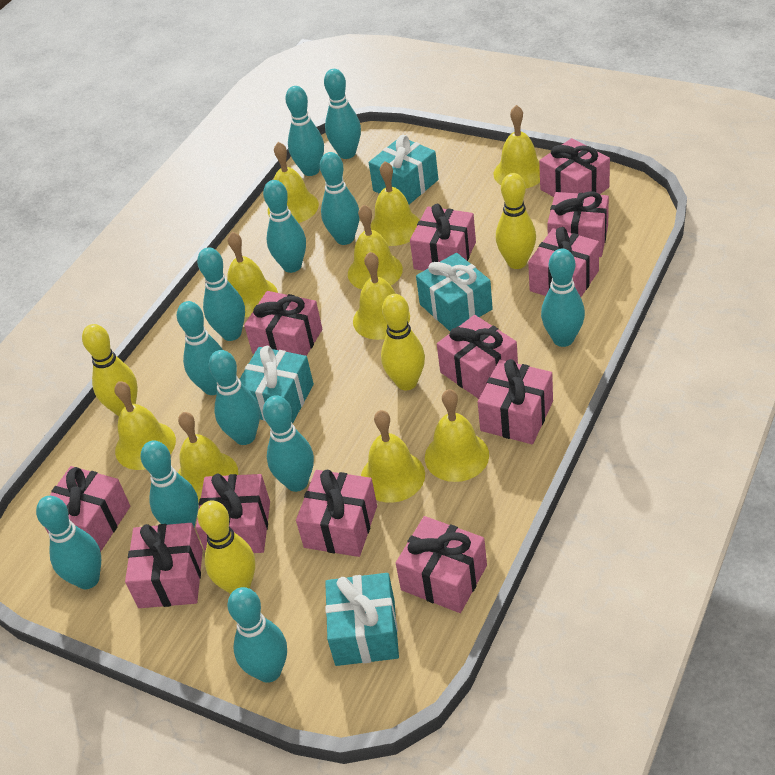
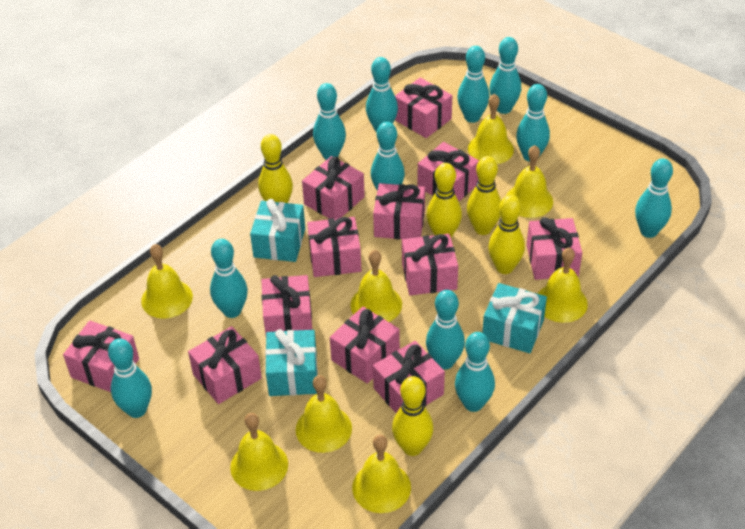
turquoise bowling pin: 12 -> 11
turquoise gift: 4 -> 3
yellow bell: 10 -> 8
yellow bowling pin: 4 -> 5

